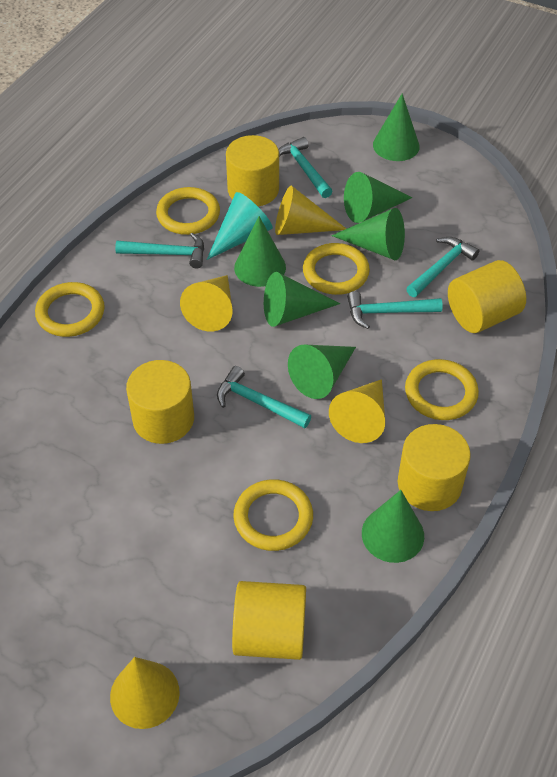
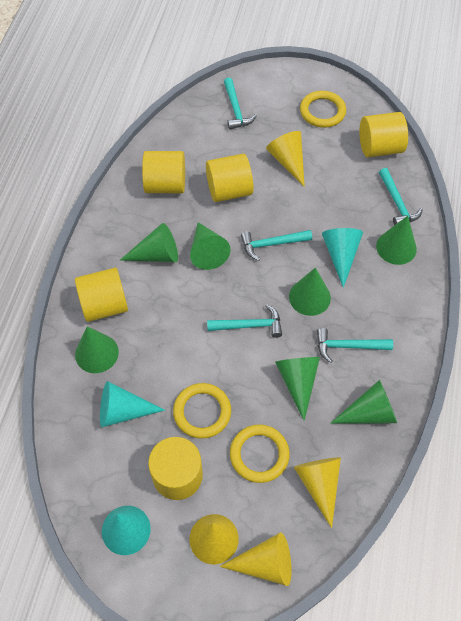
turquoise cone: 1 -> 3
yellow ring: 5 -> 3

